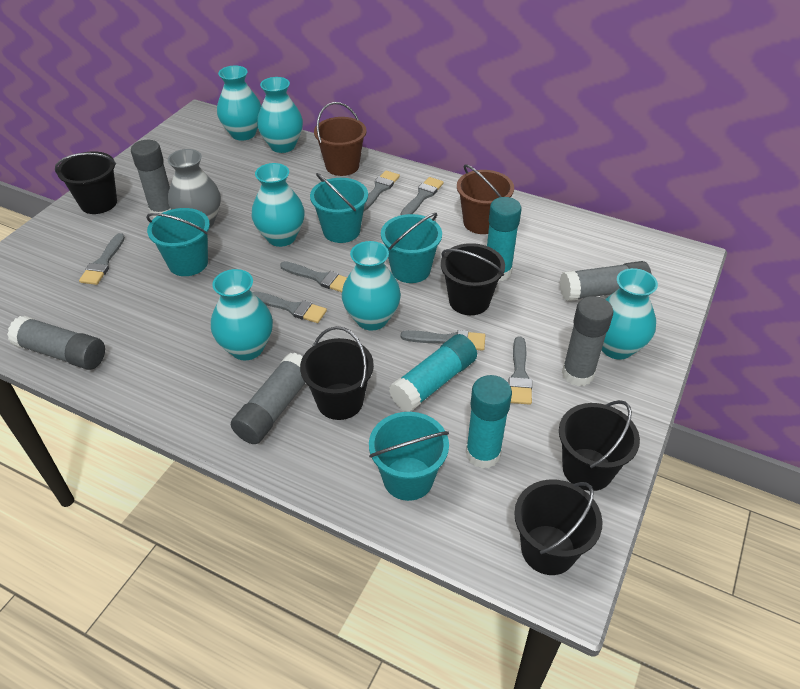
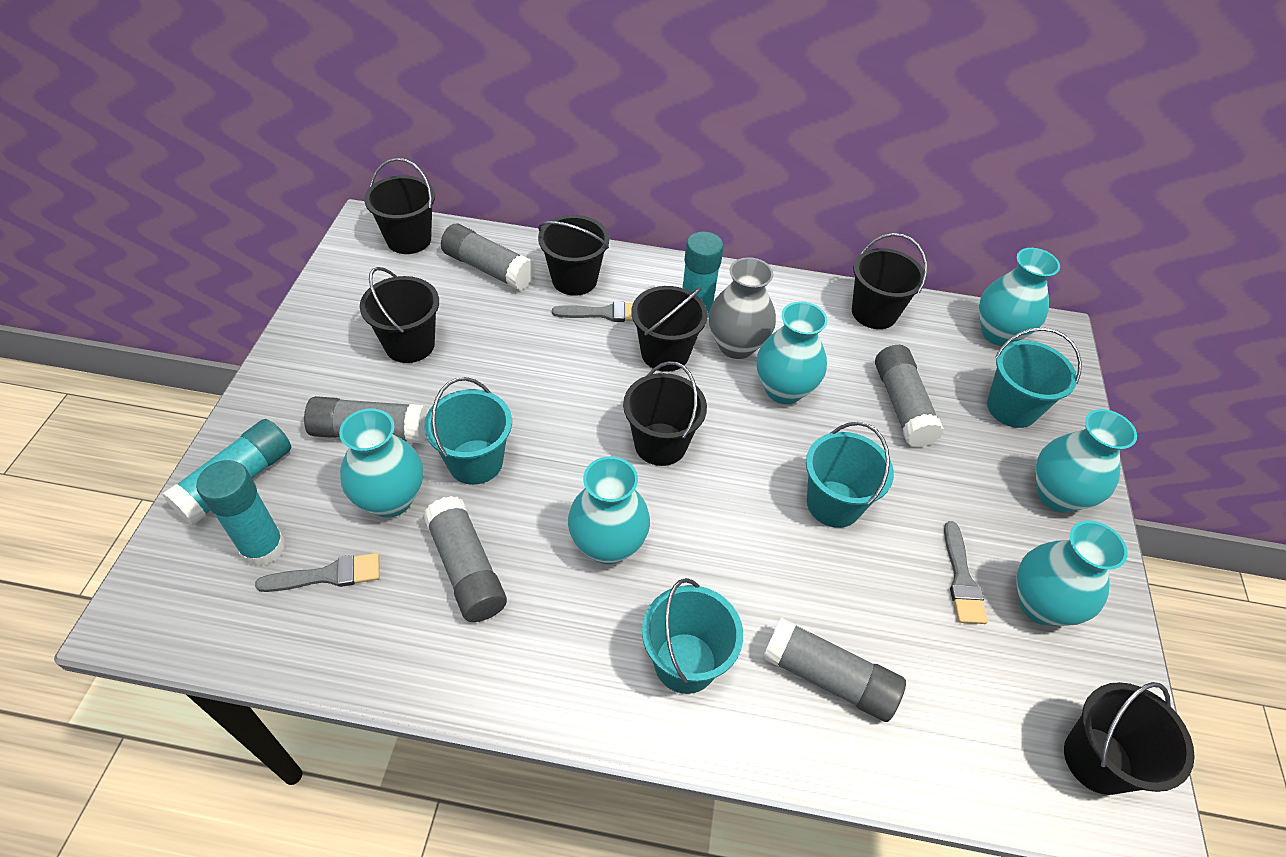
black bucket: 5 -> 7
brown bucket: 2 -> 0
grey brush: 7 -> 3

